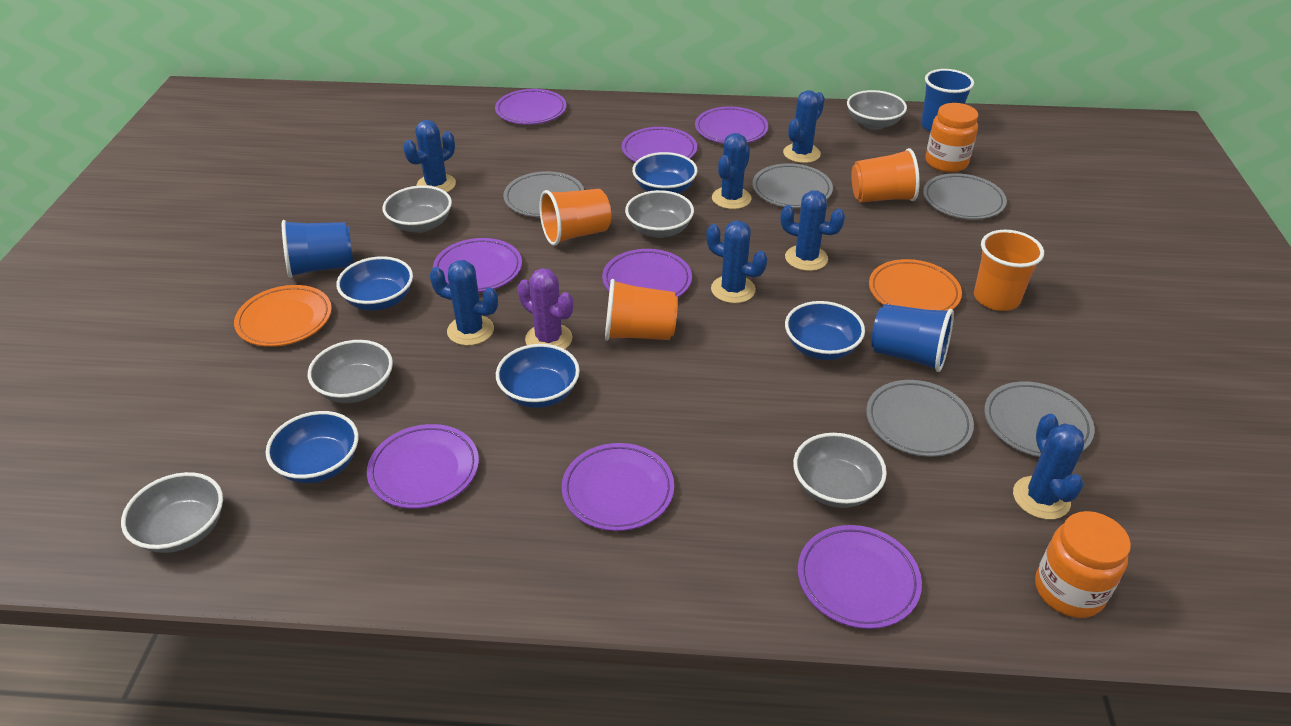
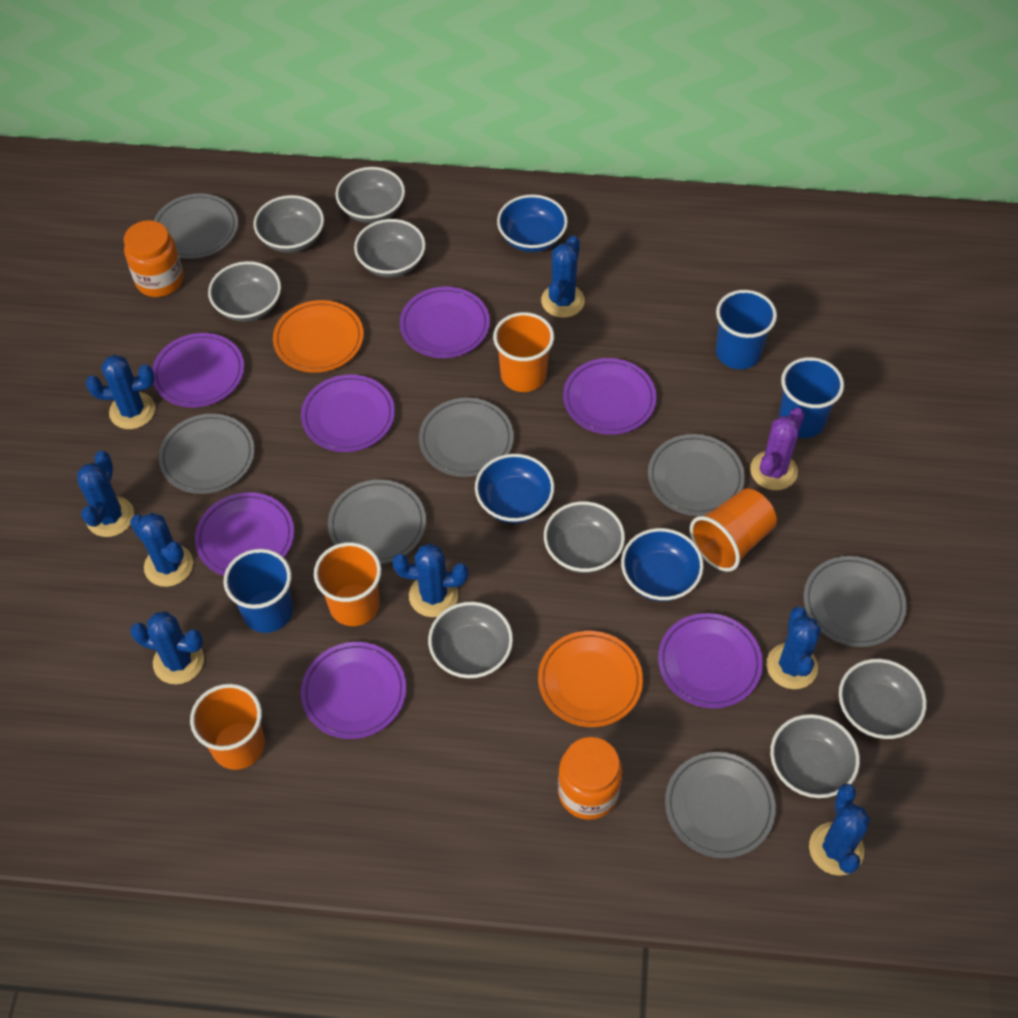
blue bowl: 5 -> 3
blue cactus: 7 -> 8
grey bowl: 6 -> 8
grey plate: 5 -> 7
purple plate: 8 -> 7

